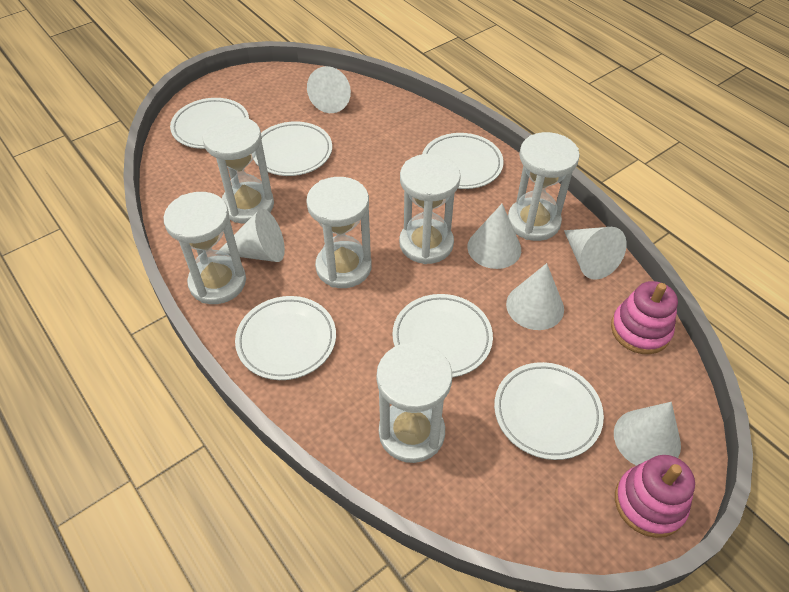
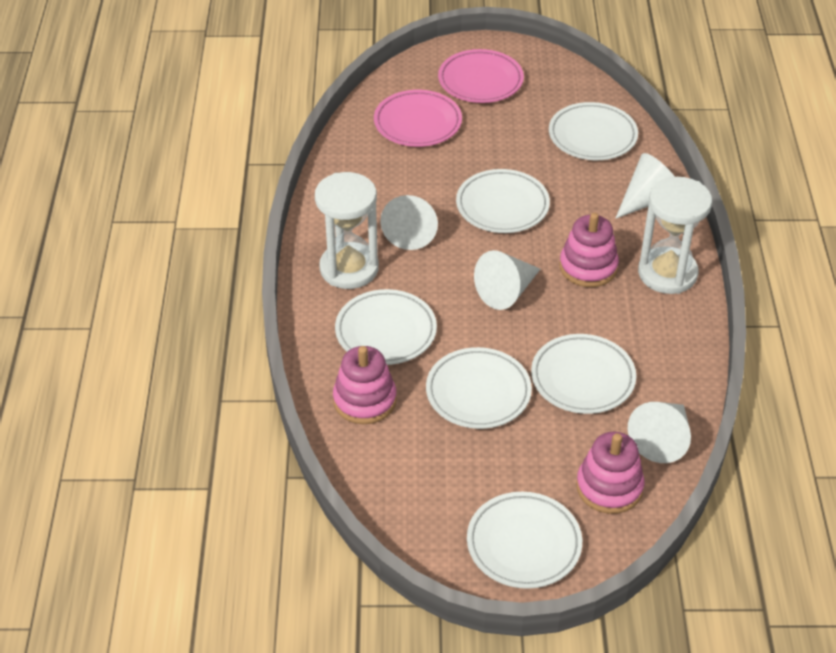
pink plate: 0 -> 2
pink stacking toy: 2 -> 3
white cone: 6 -> 4
white hourglass: 6 -> 2

